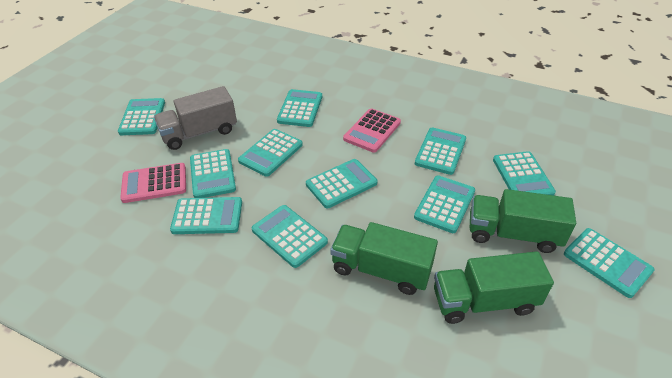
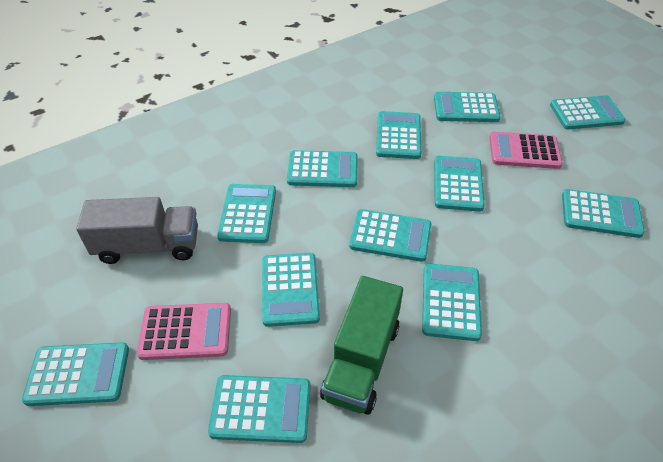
green truck: 3 -> 1
turquoise calculator: 11 -> 12

